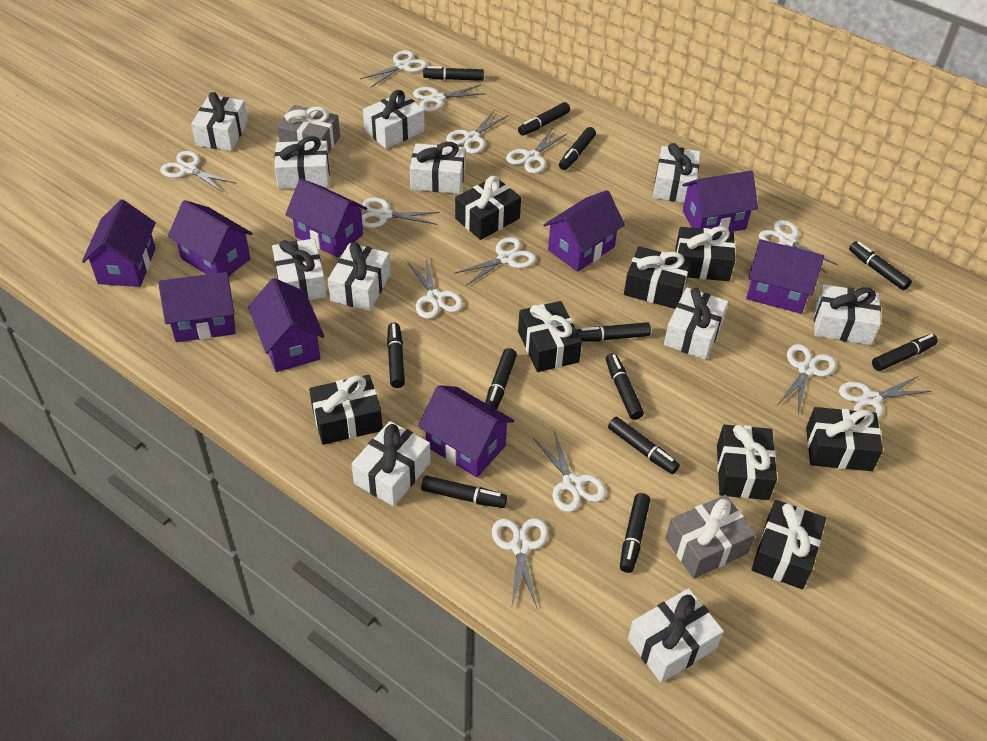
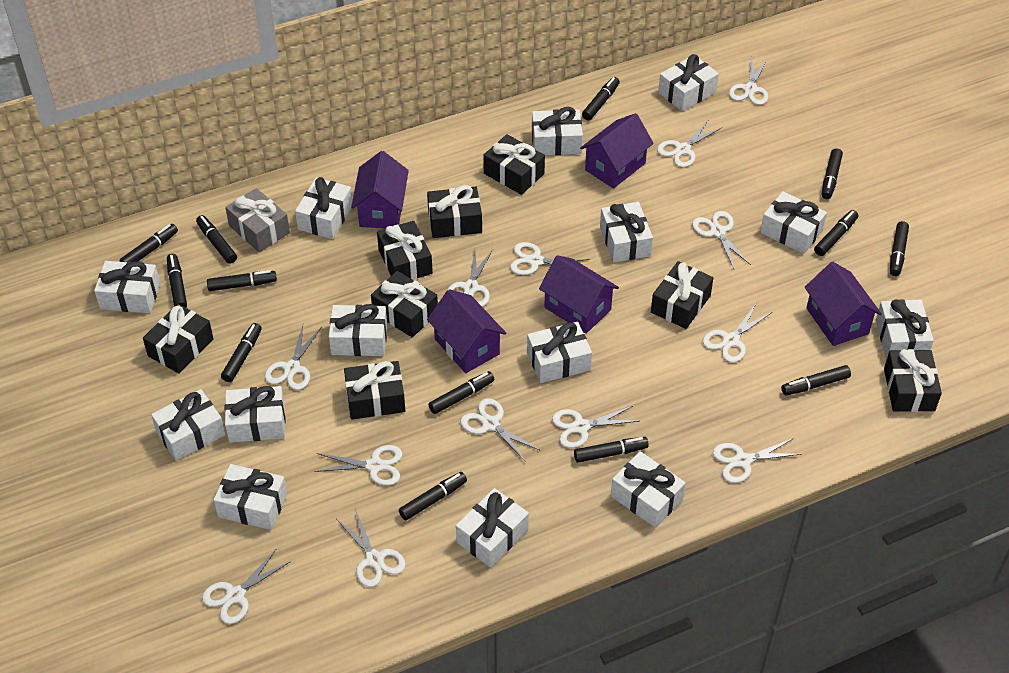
black marker: 12 -> 13
grey gift: 2 -> 1
purple house: 9 -> 5
white gift: 11 -> 14

